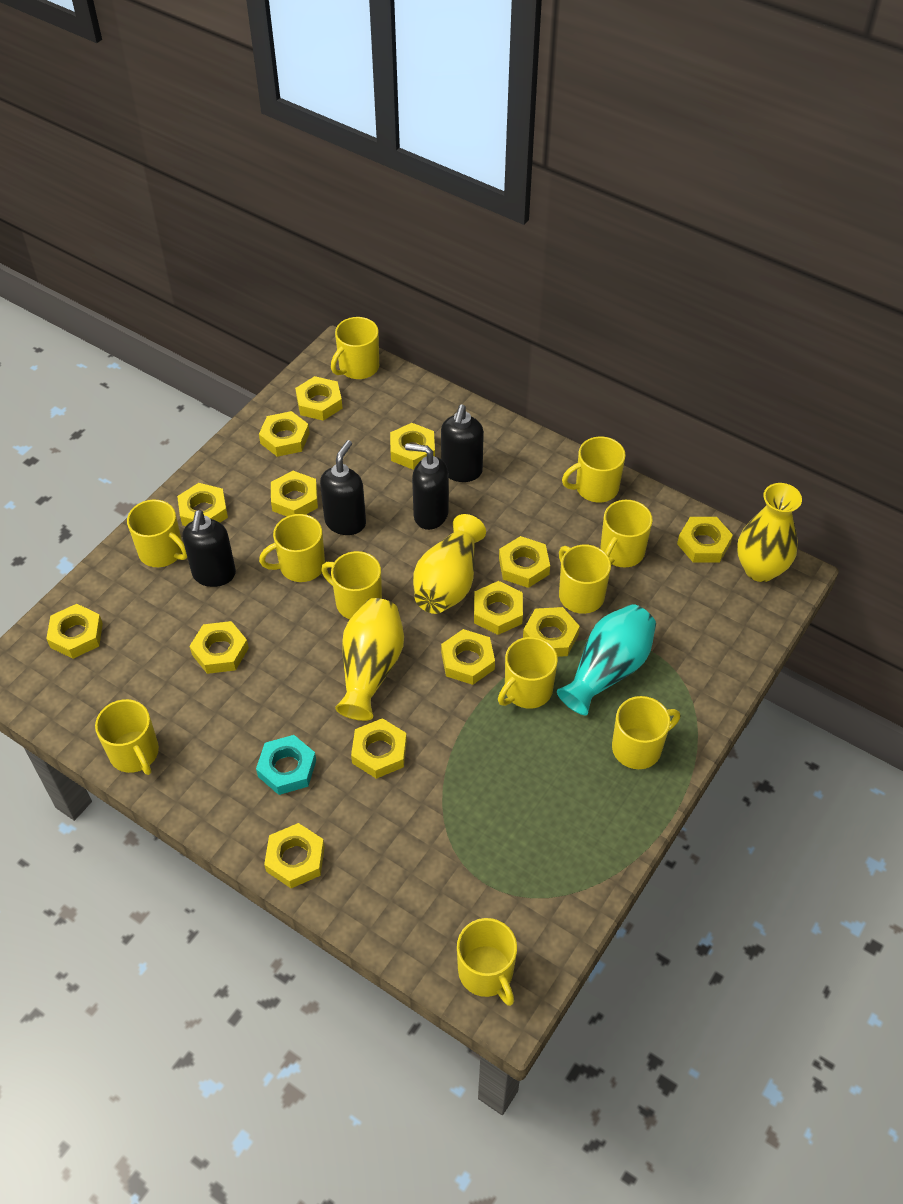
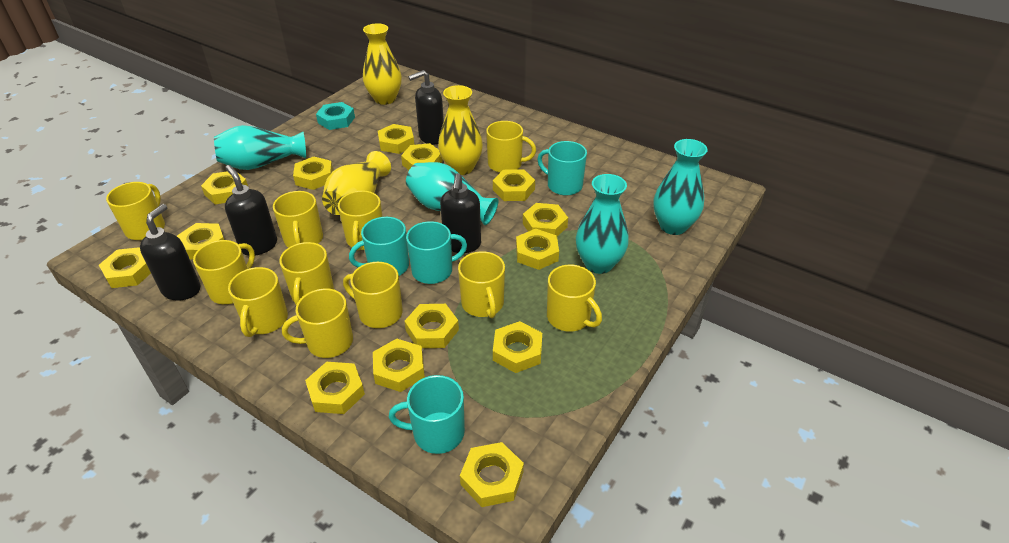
turquoise mug: 0 -> 4
turquoise vase: 1 -> 4

